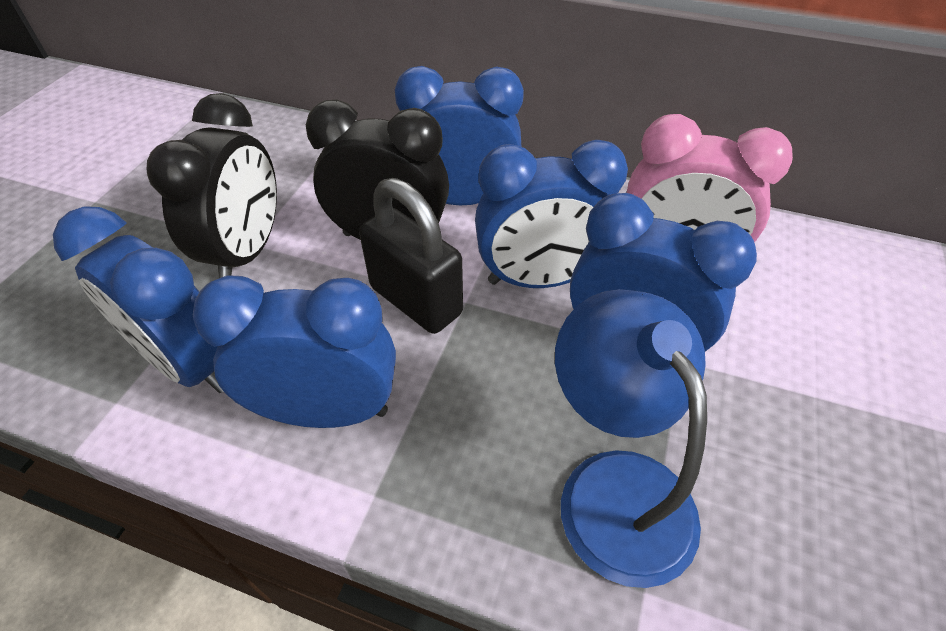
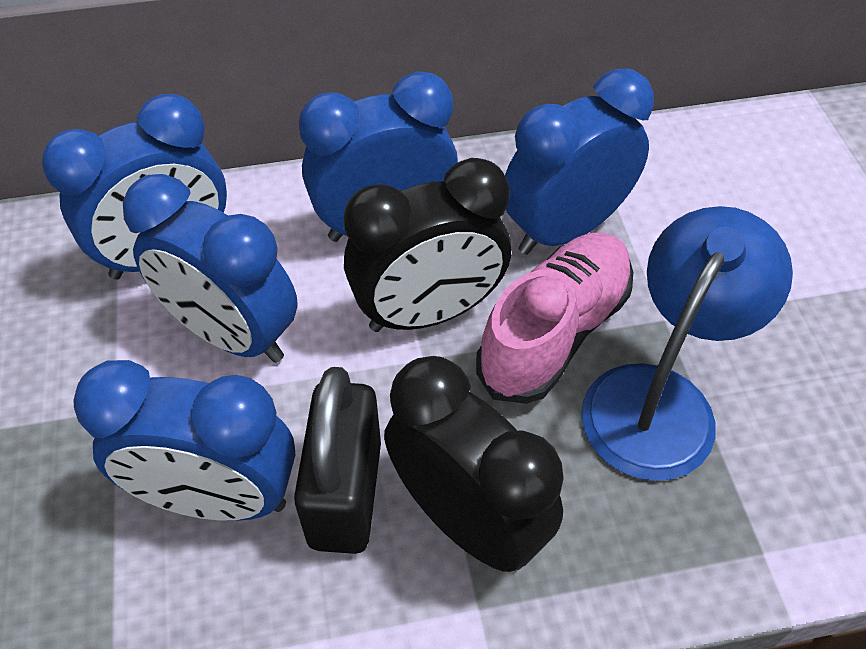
pink clock: 1 -> 0
pink shoe: 0 -> 1

